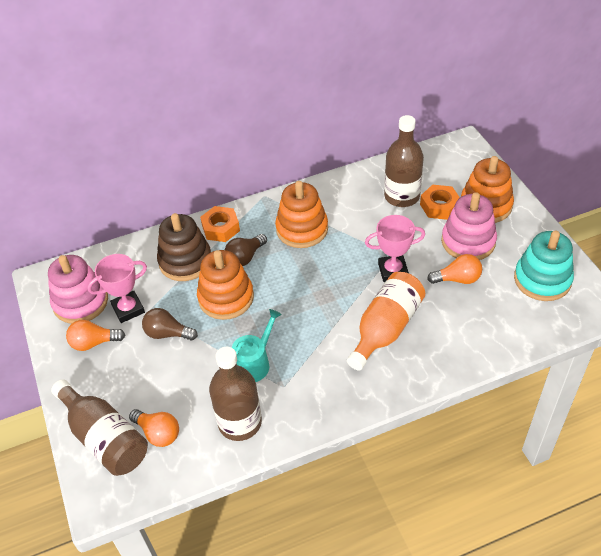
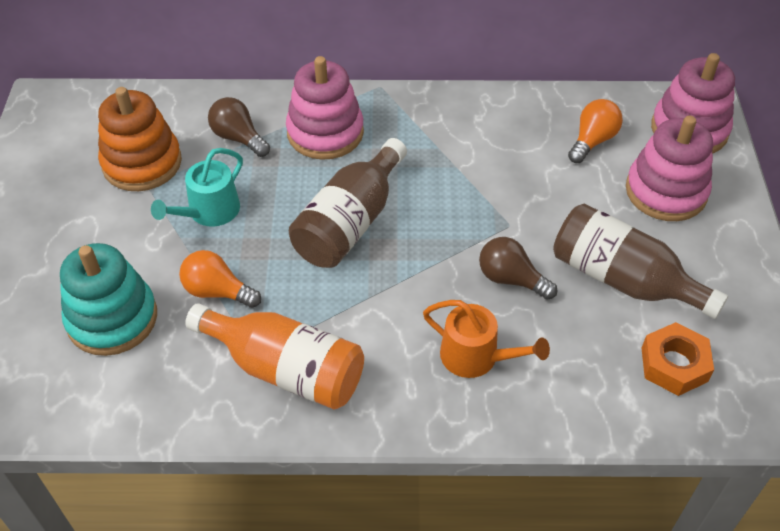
brown bottle: 3 -> 2
brown stacking toy: 1 -> 0
orange light bulb: 3 -> 2
orange nut: 2 -> 1
orange stacking toy: 3 -> 1
orange watering can: 0 -> 1
pink stacking toy: 2 -> 3
pink trophy: 2 -> 0

